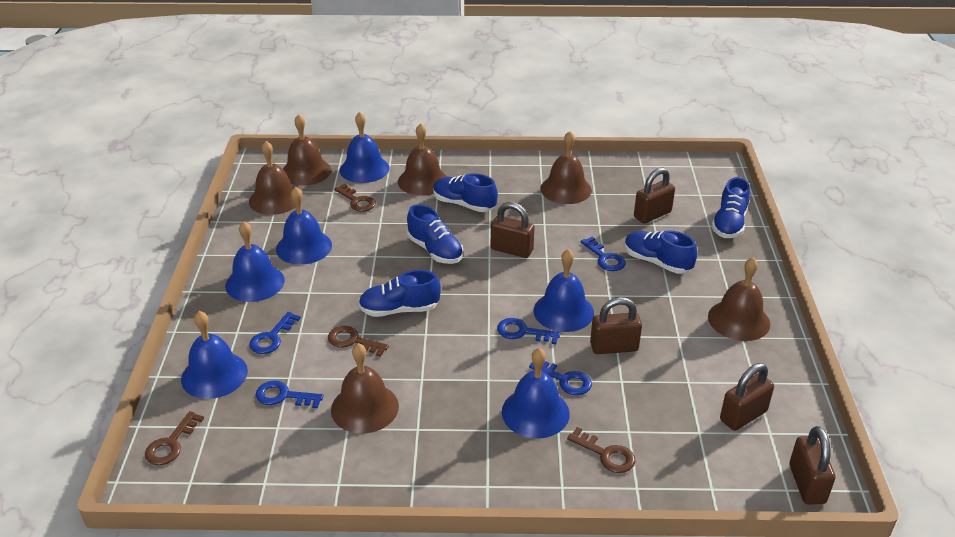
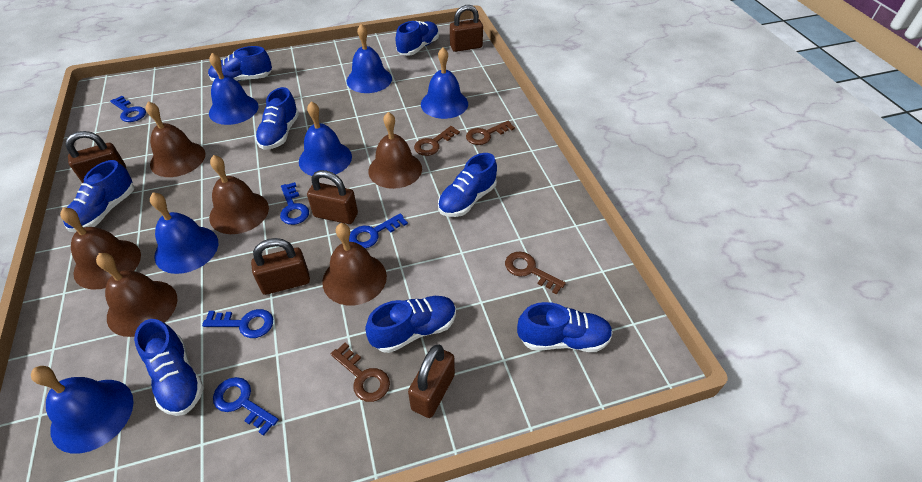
blue shoe: 5 -> 8

